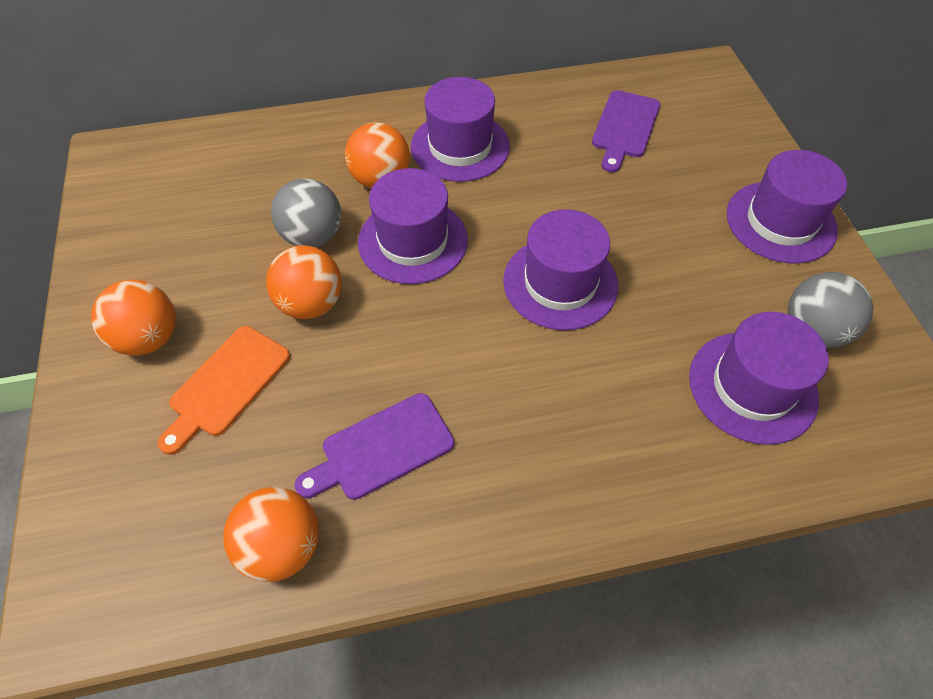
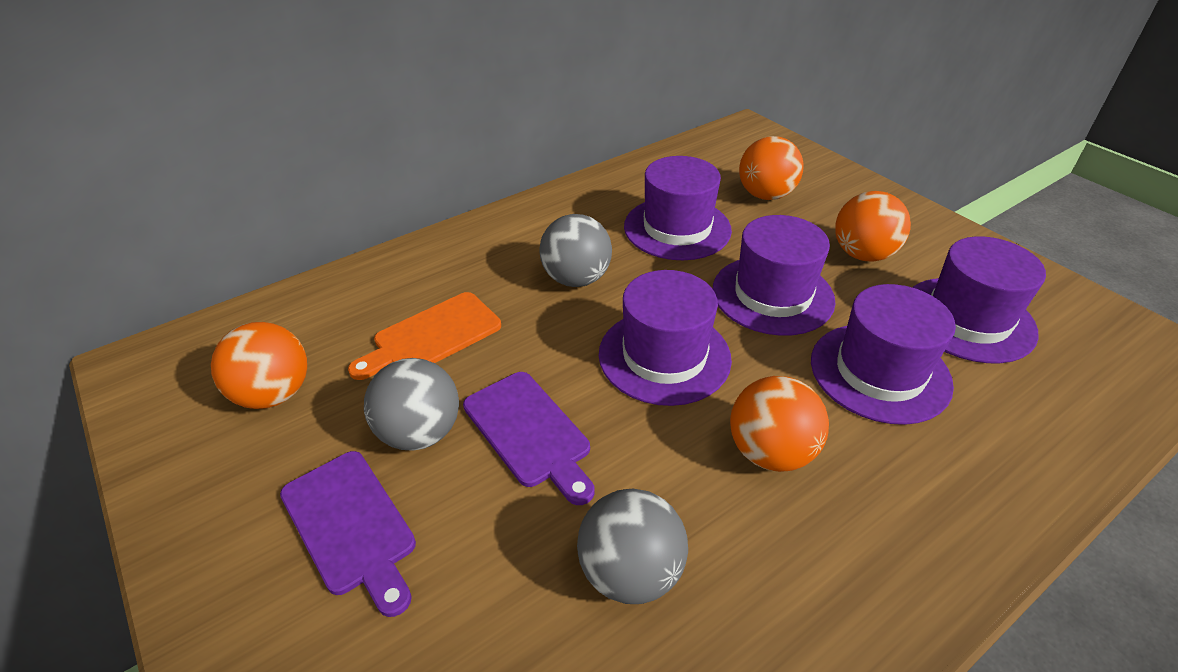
grey ball: 2 -> 3

